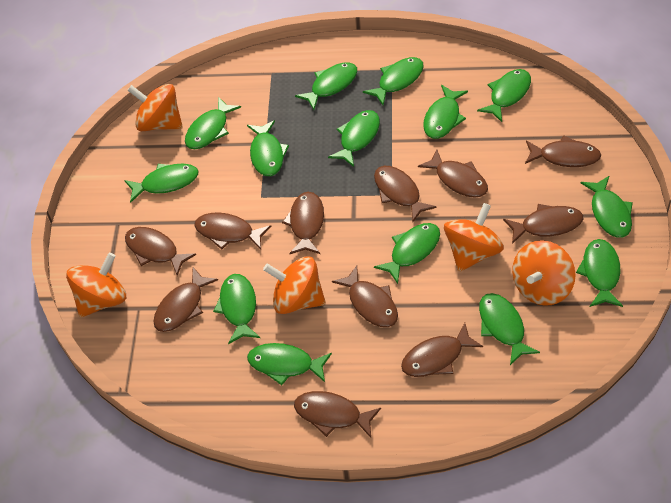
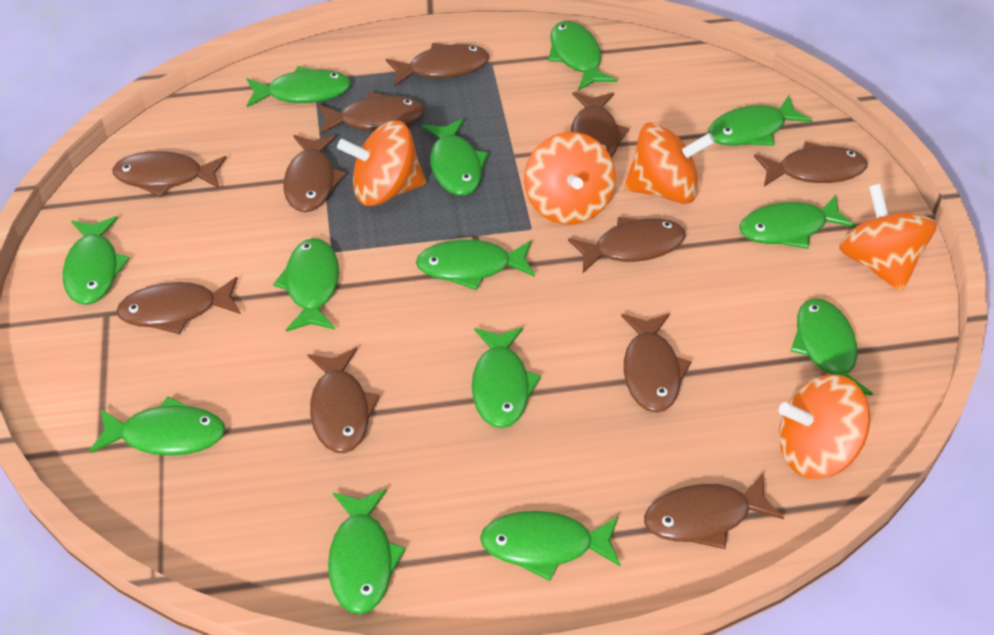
green fish: 14 -> 13

